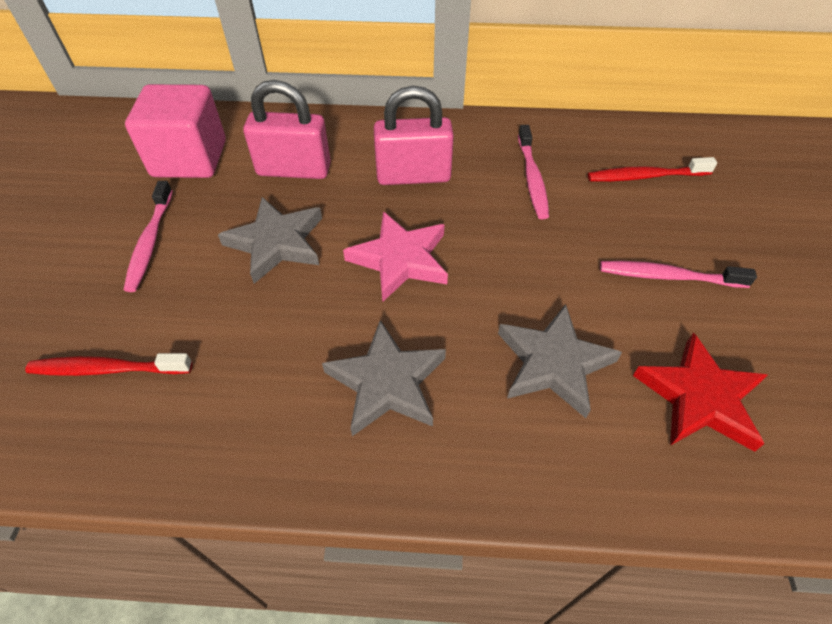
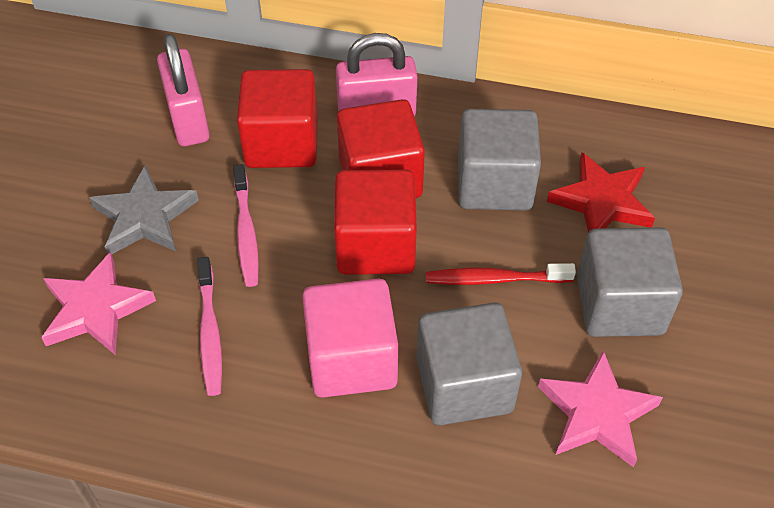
grey cube: 0 -> 3
grey star: 3 -> 1
pink star: 1 -> 2
pink toothbrush: 3 -> 2
red cube: 0 -> 3
red toothbrush: 2 -> 1

